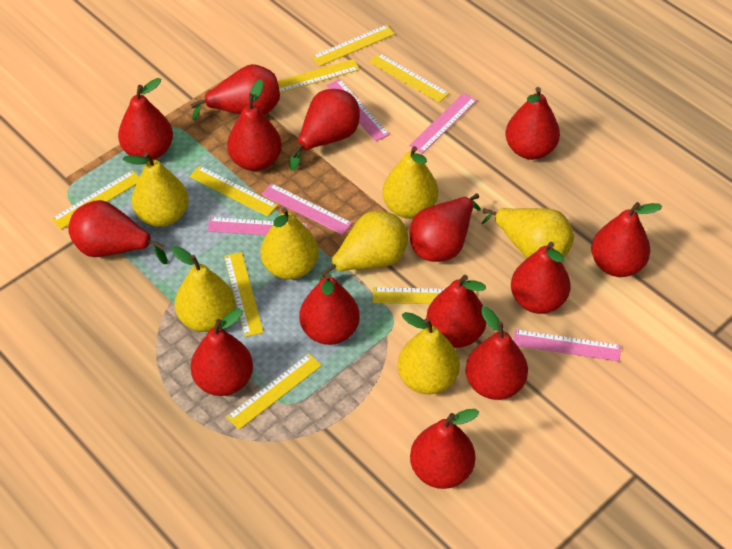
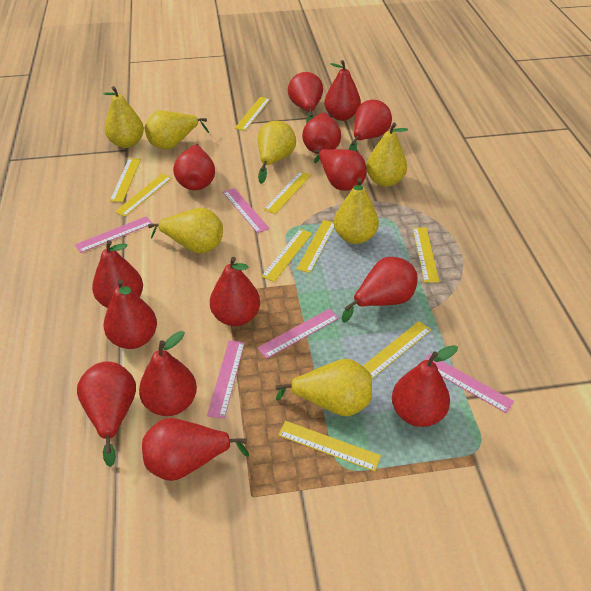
yellow ruler: 8 -> 9

